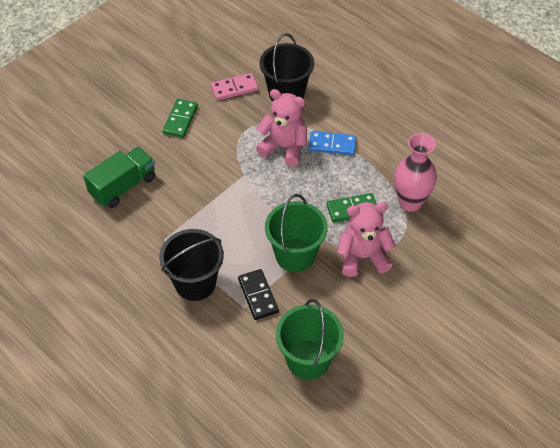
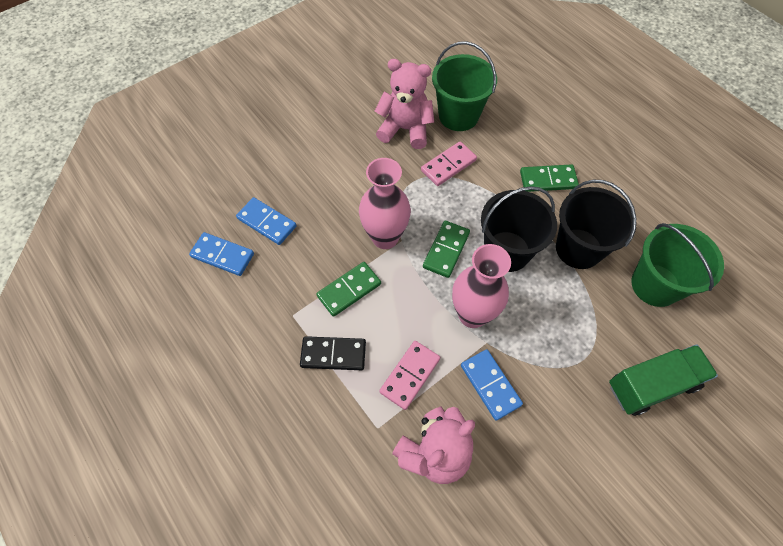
blue domino: 1 -> 3
green domino: 2 -> 3
pink domino: 1 -> 2
pink vase: 1 -> 2

